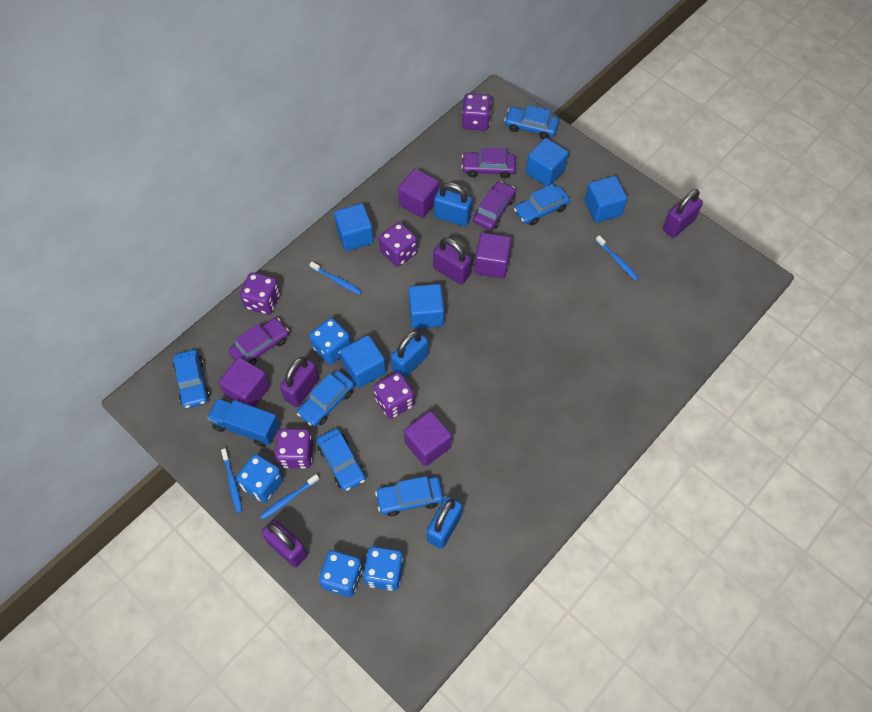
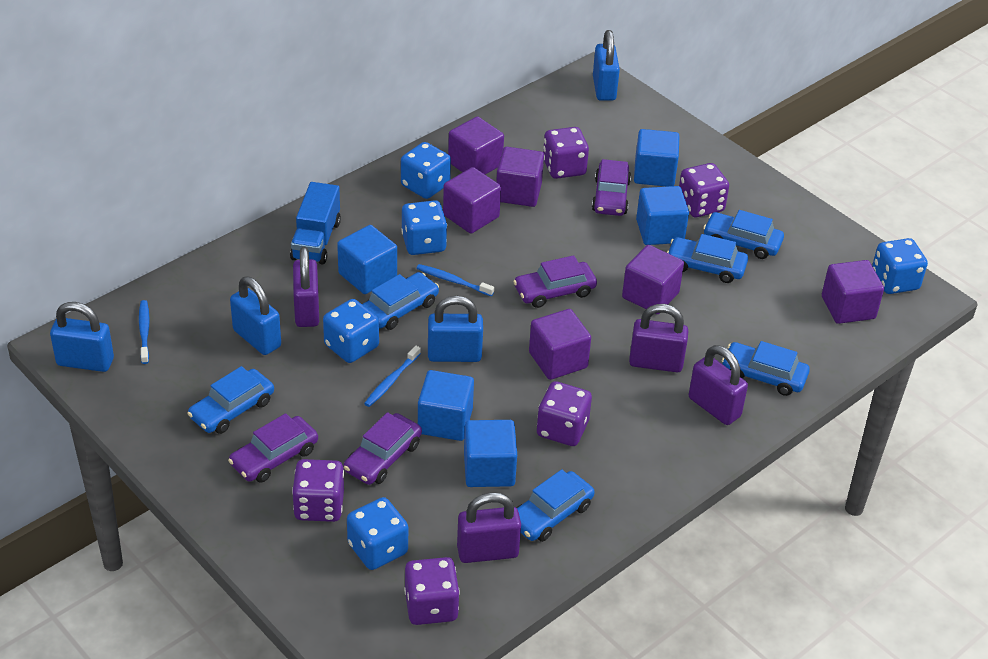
blue dice: 4 -> 5
blue padlock: 3 -> 4
blue toothbrush: 4 -> 3
purple car: 3 -> 4
purple cube: 4 -> 6

